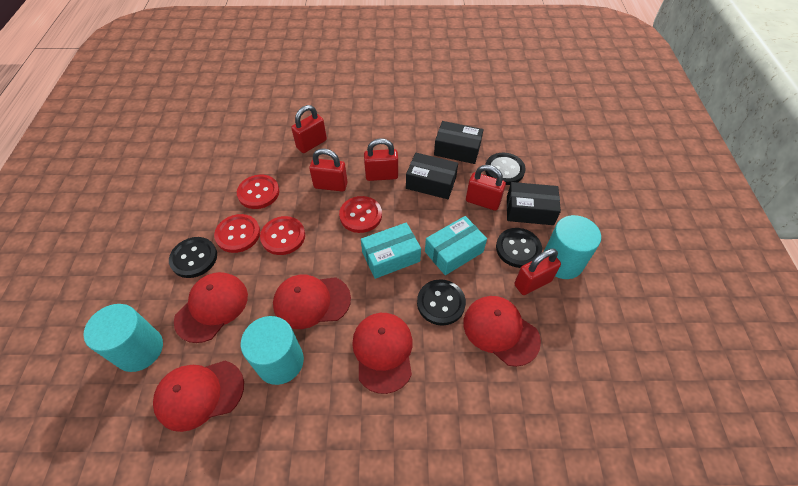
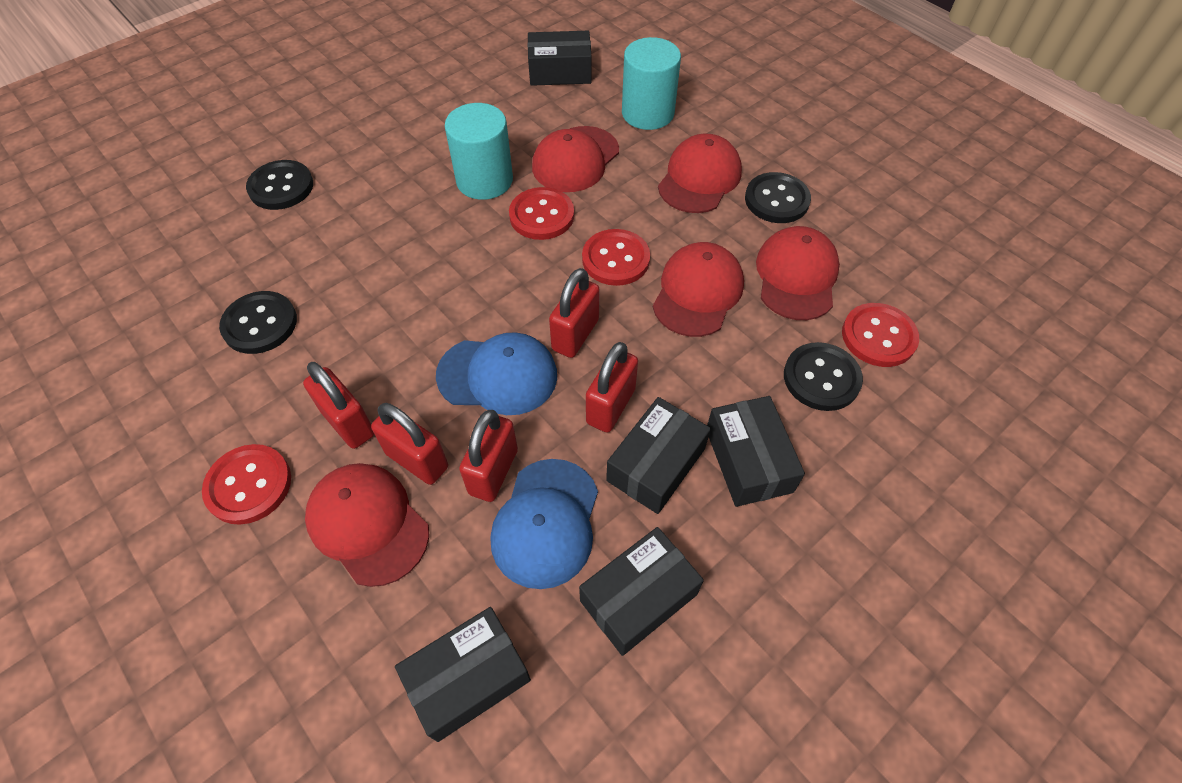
black box: 3 -> 5
blue cap: 0 -> 2
turquoise box: 2 -> 0
turquoise cylinder: 3 -> 2

